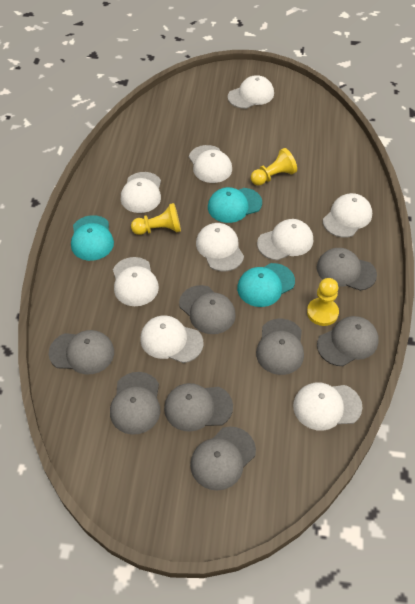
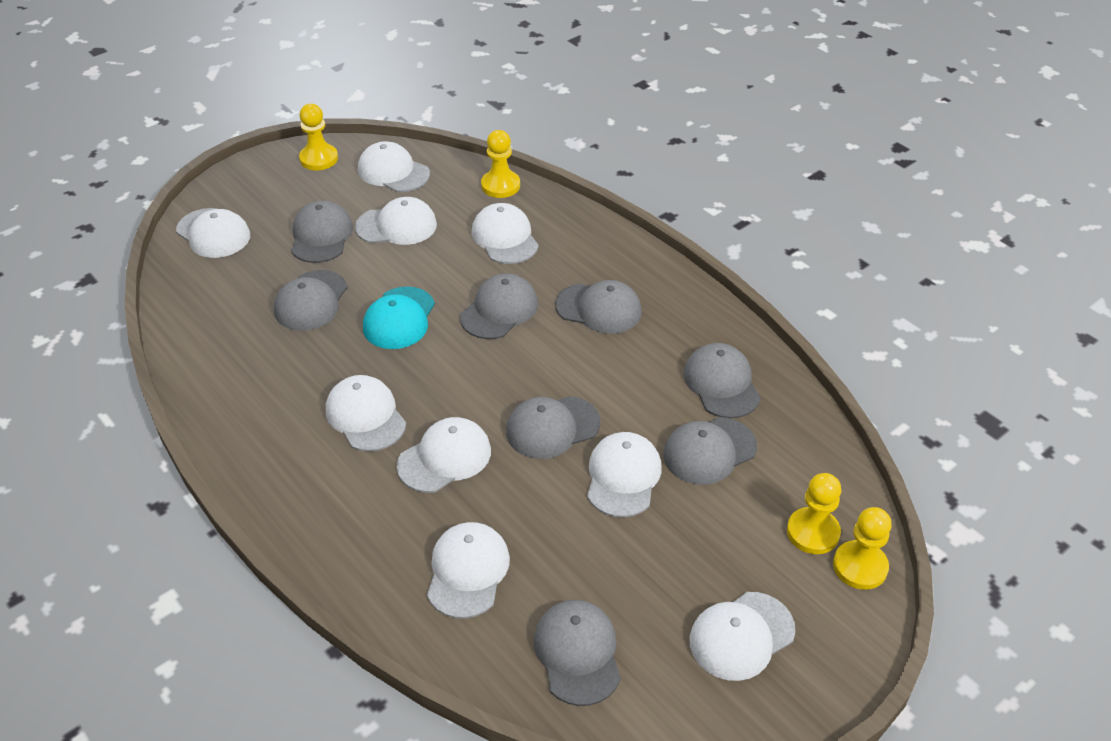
turquoise cap: 3 -> 1
yellow pawn: 3 -> 4

